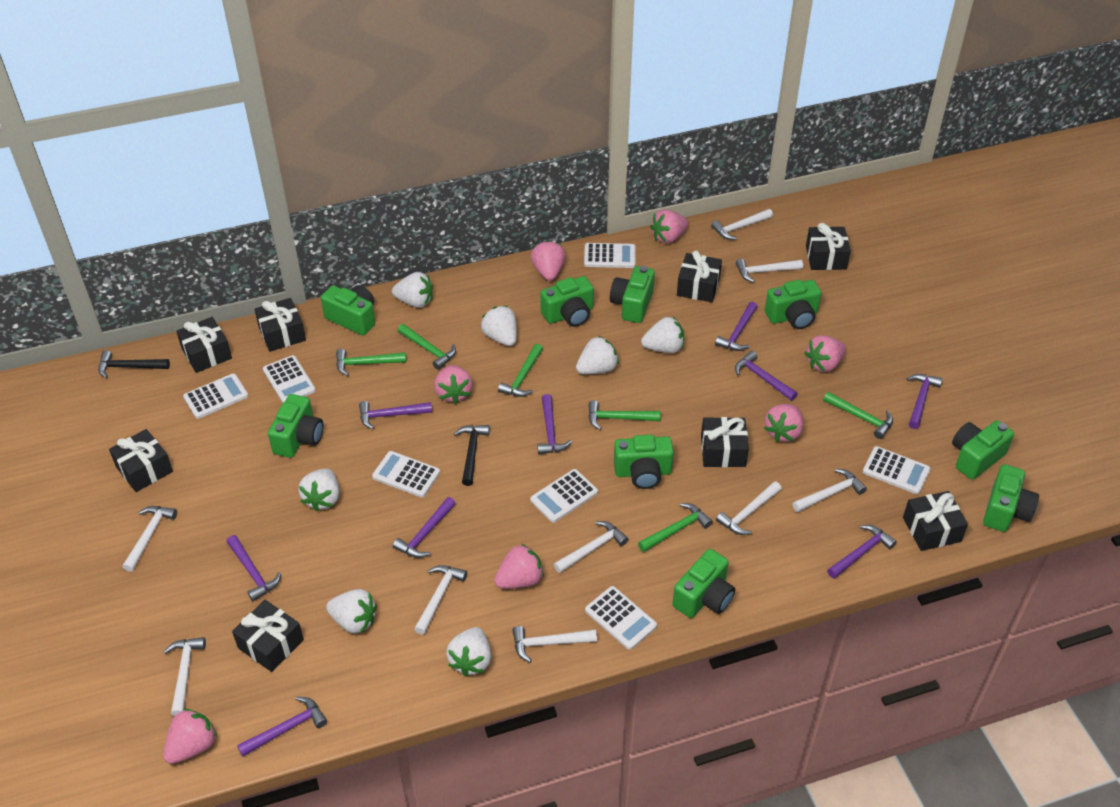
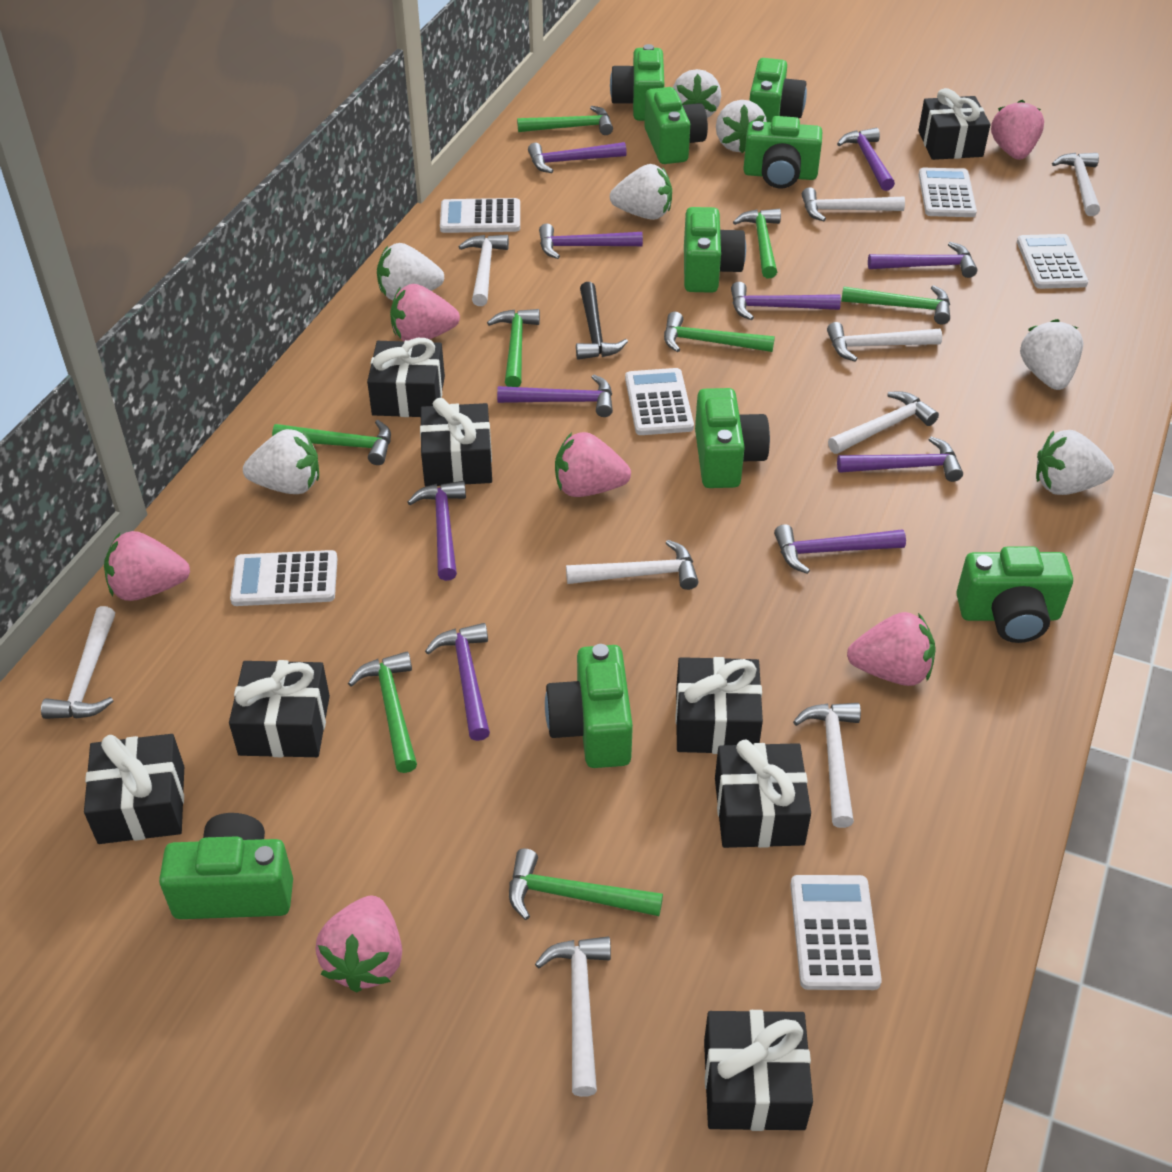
black hammer: 2 -> 1
green hammer: 6 -> 8
pink strawberry: 7 -> 6
purple hammer: 9 -> 10
white calculator: 7 -> 6

